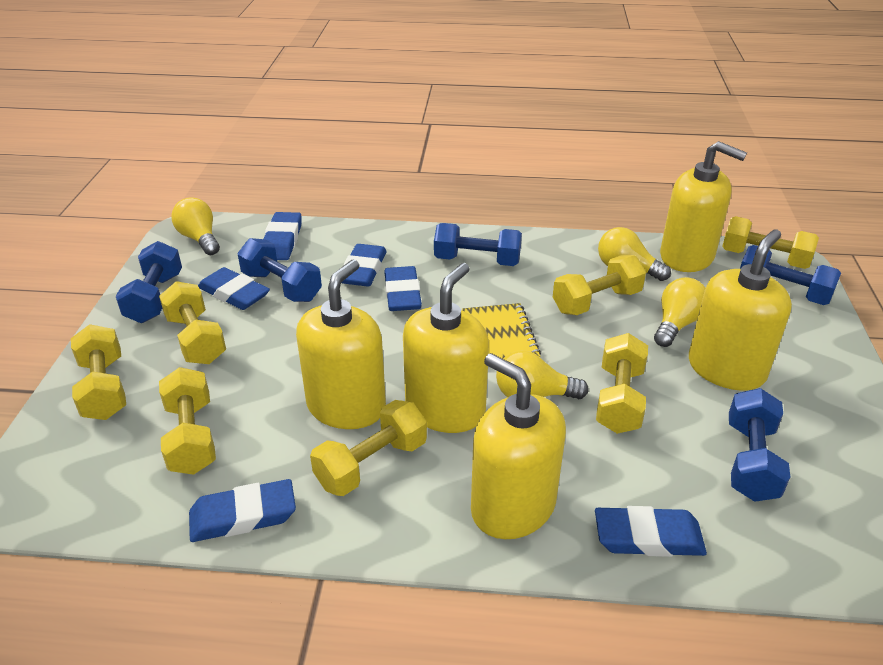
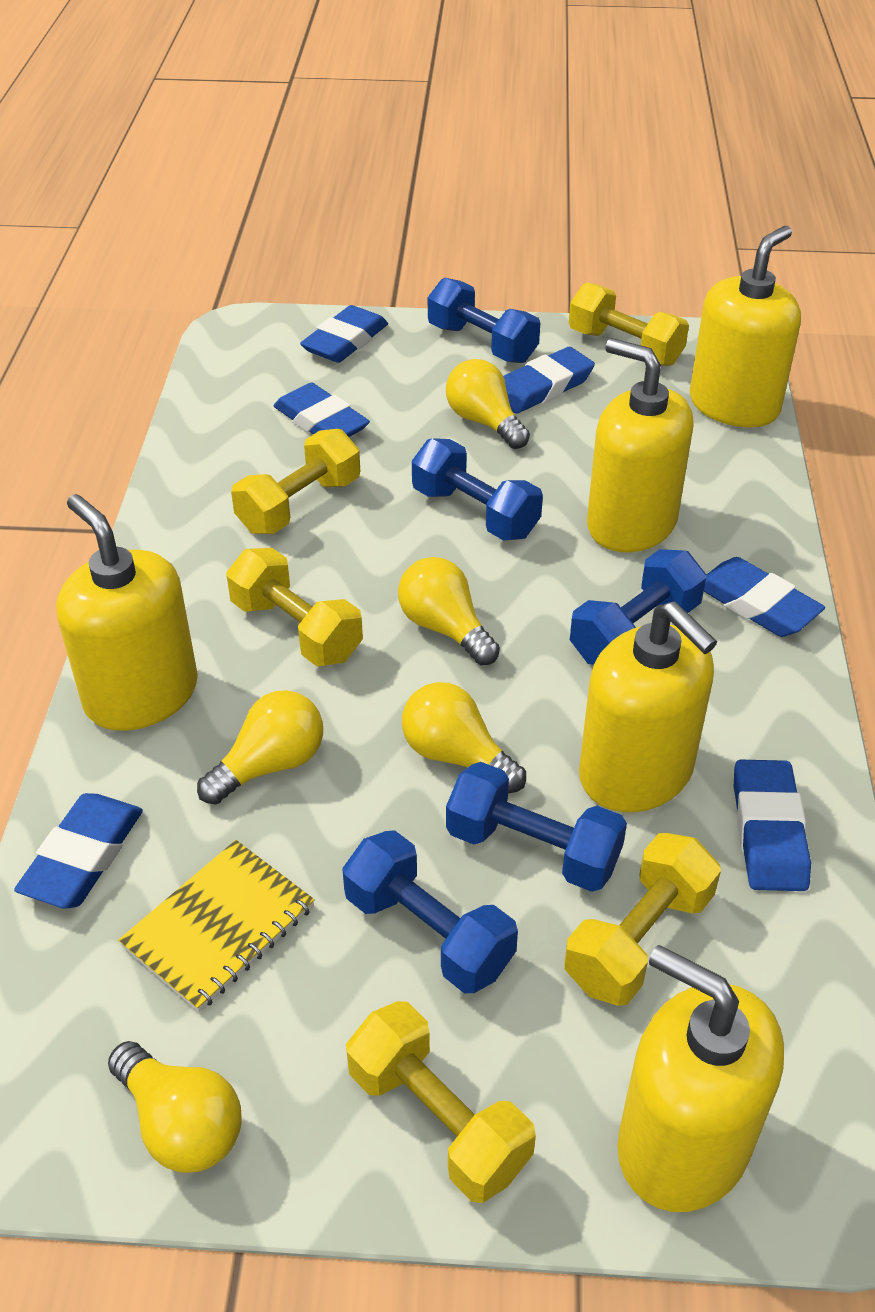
yellow dumbbell: 7 -> 5
yellow light bulb: 4 -> 5

